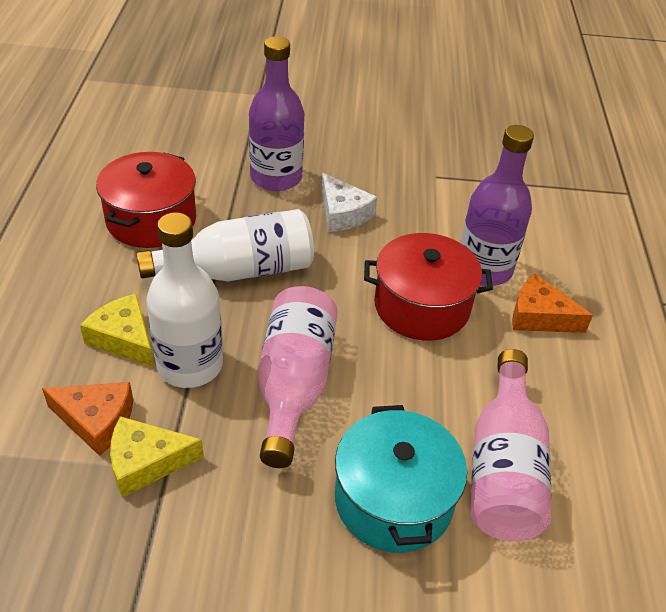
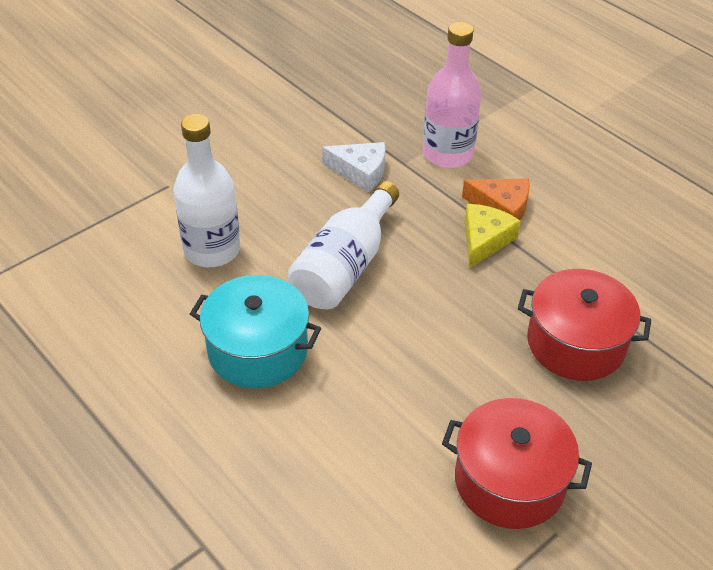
orange cheese: 2 -> 1
pink bottle: 2 -> 1
purple bottle: 2 -> 0
yellow cheese: 2 -> 1

